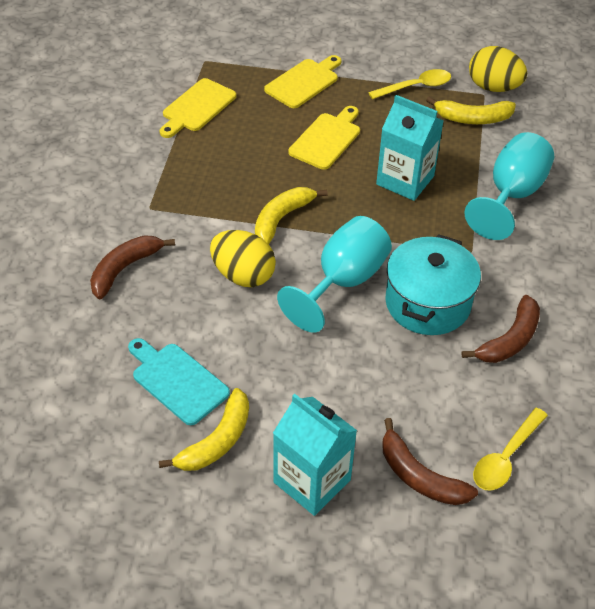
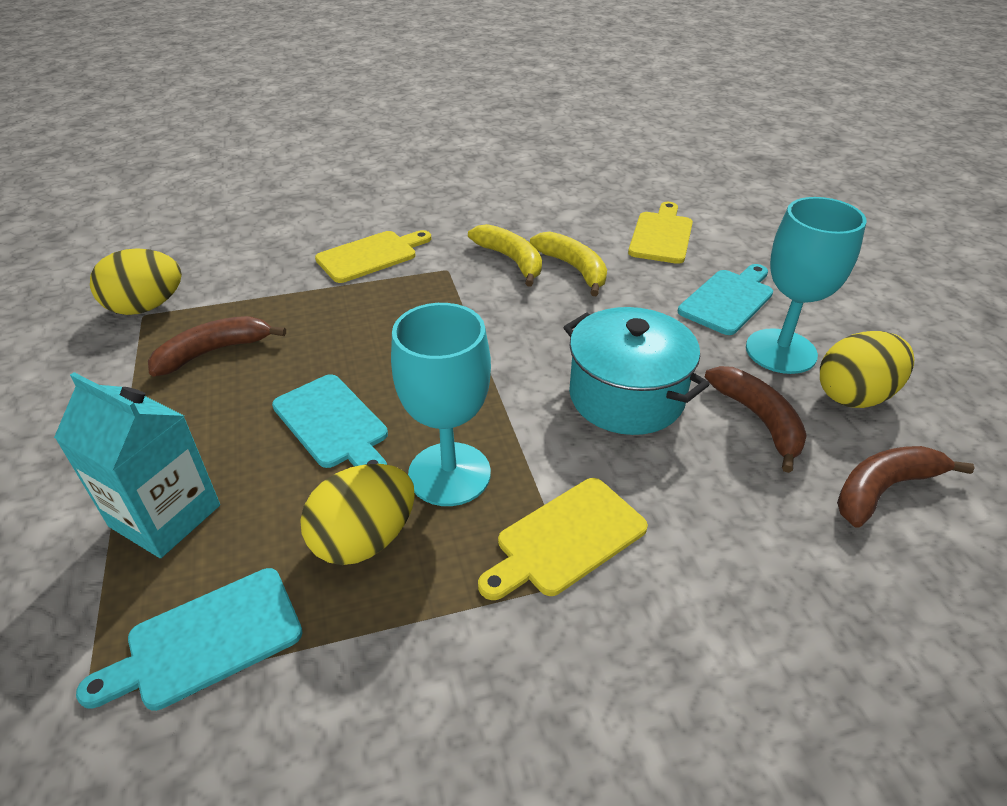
turquoise carton: 2 -> 1
turquoise cutting board: 1 -> 3
yellow banana: 3 -> 2
yellow egg: 2 -> 3
yellow spoon: 2 -> 0

